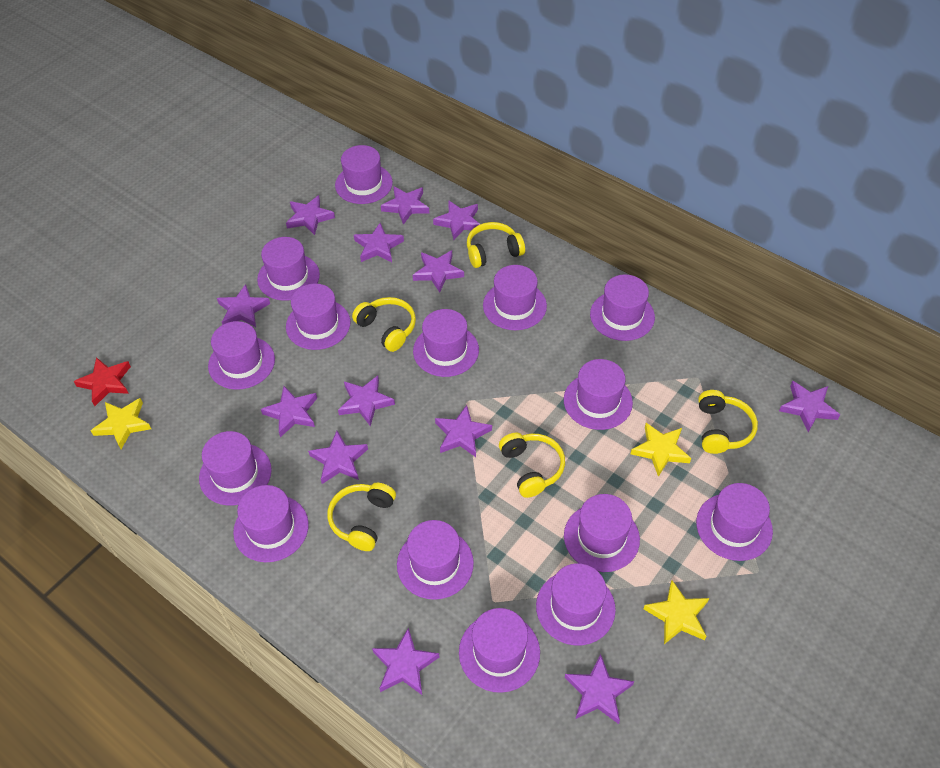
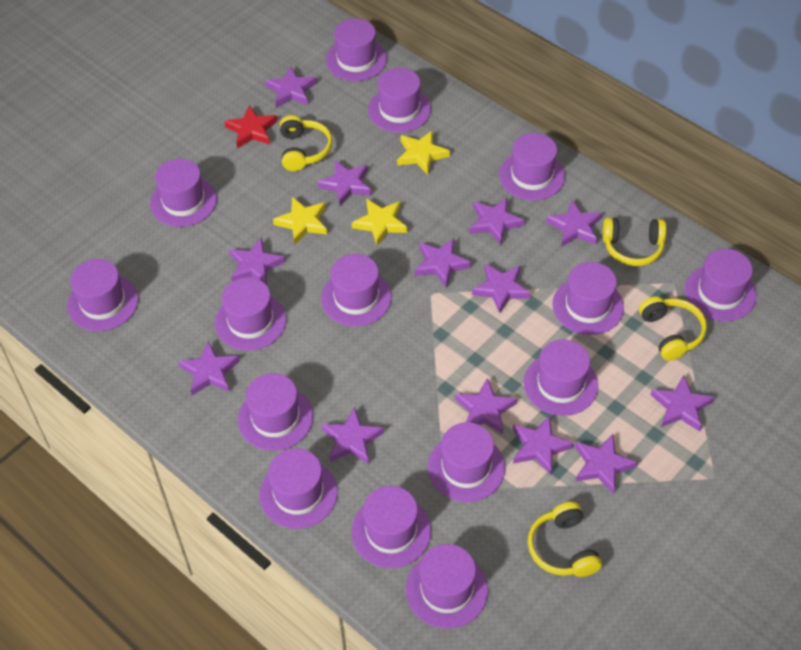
yellow headphones: 5 -> 4

